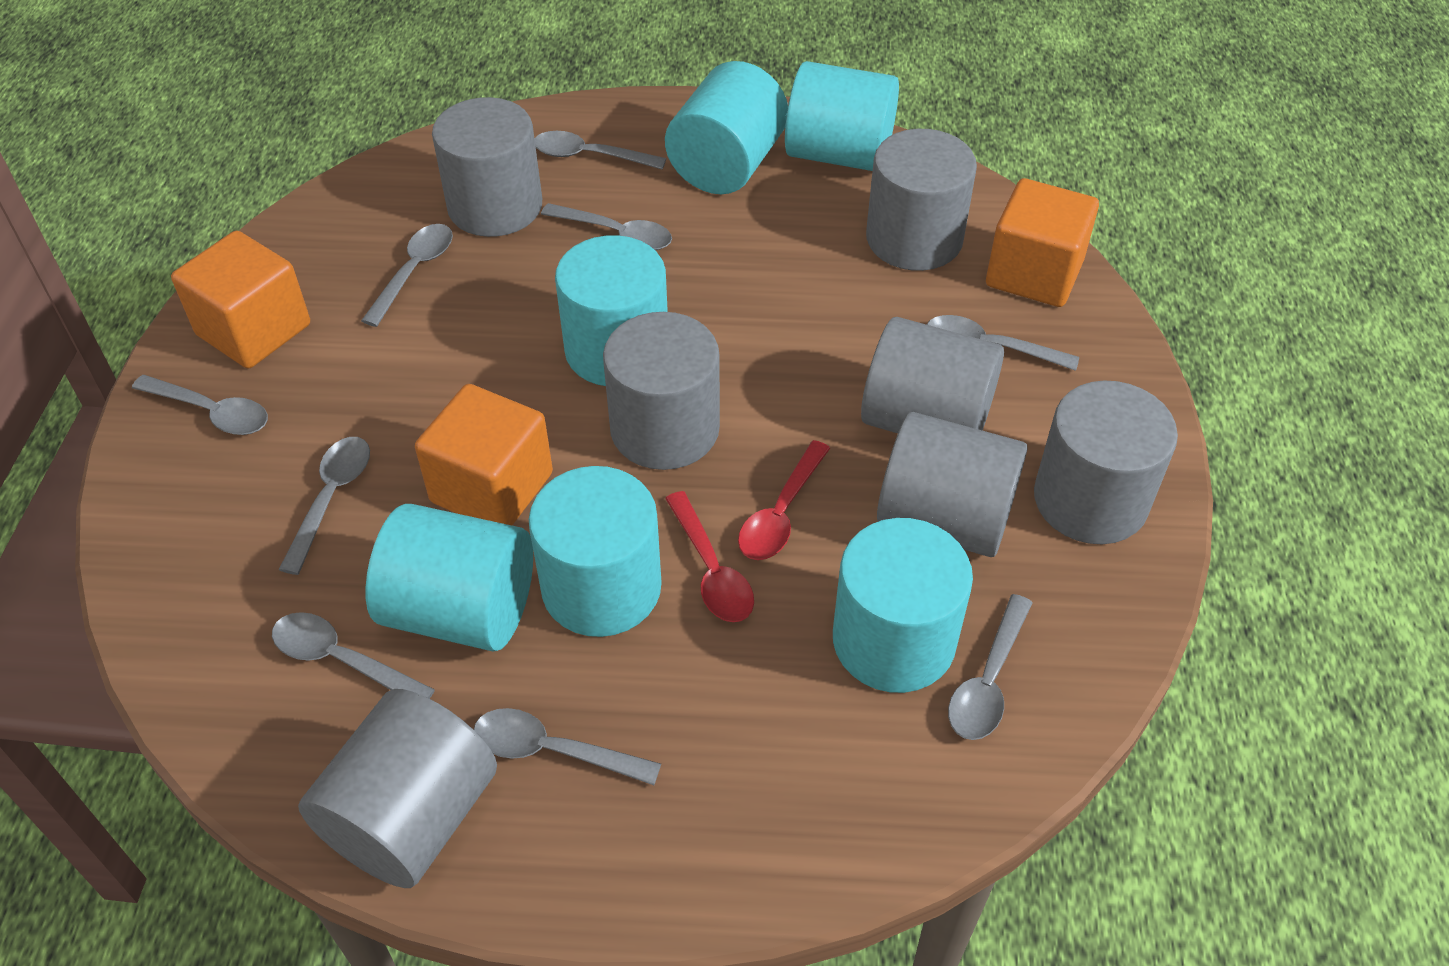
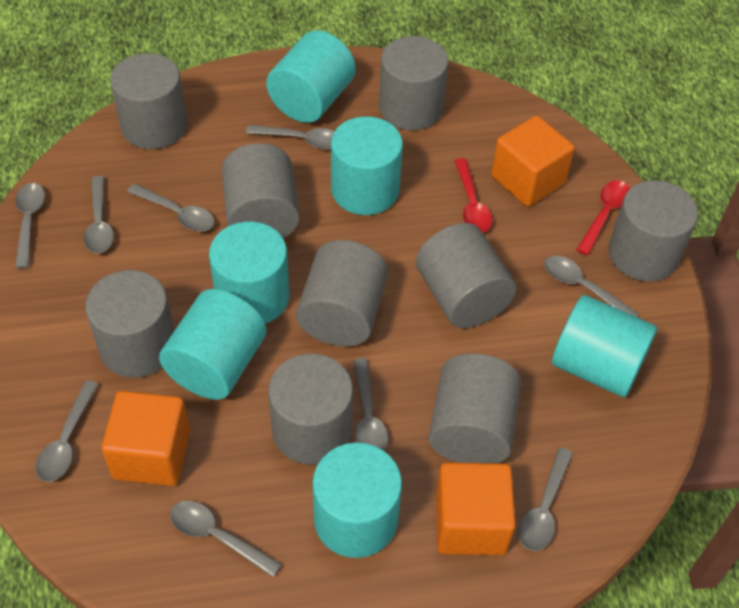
grey cylinder: 7 -> 9

